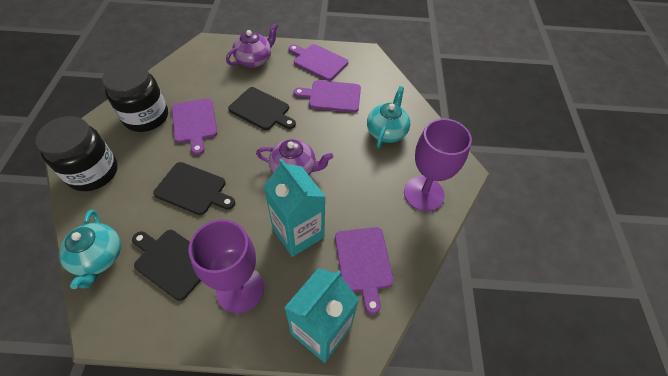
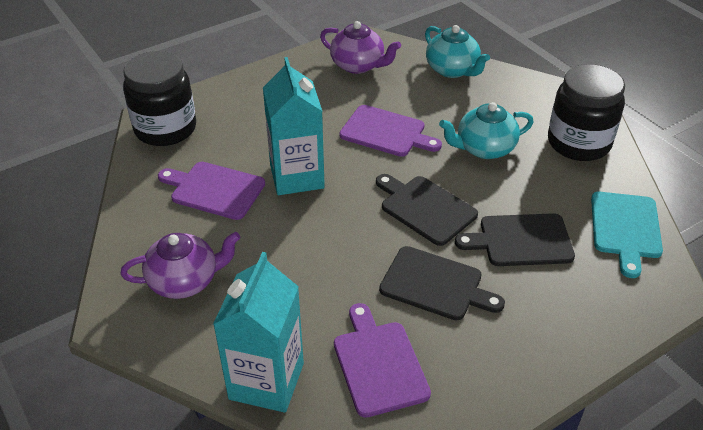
purple cutting board: 4 -> 3
purple goblet: 2 -> 0
turquoise cutting board: 0 -> 1

